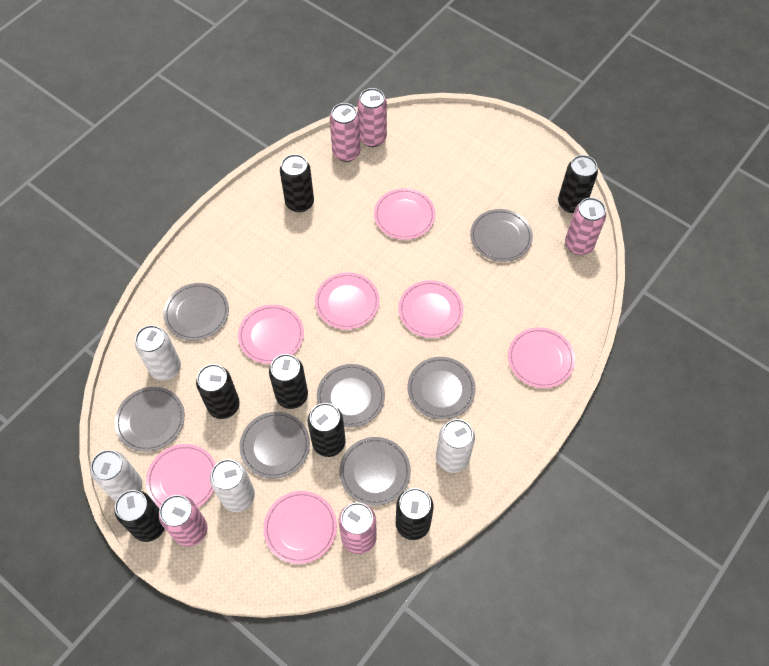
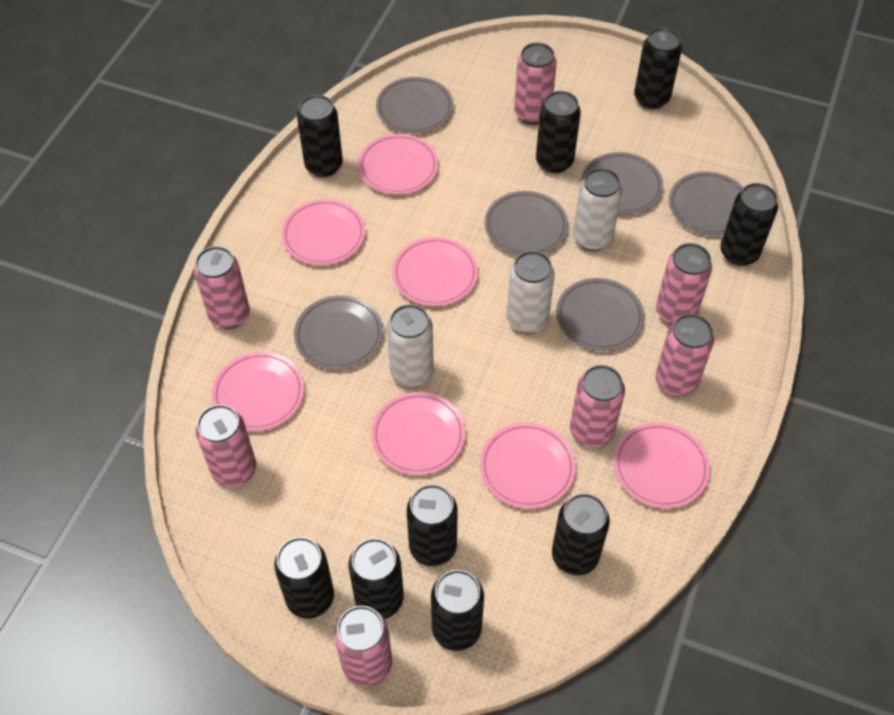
black can: 7 -> 9
grey plate: 7 -> 6
pink can: 5 -> 7
white can: 4 -> 3

